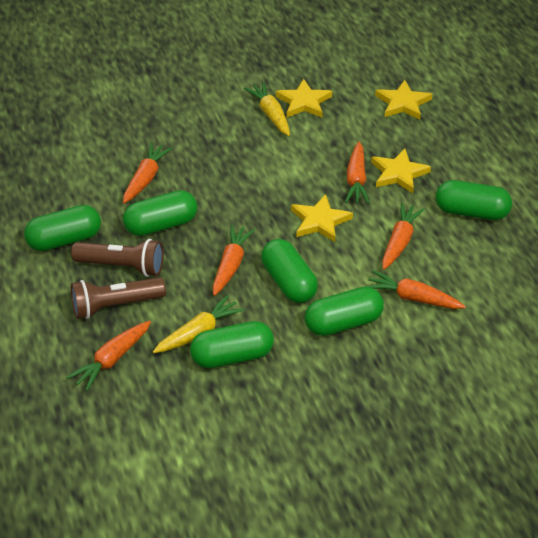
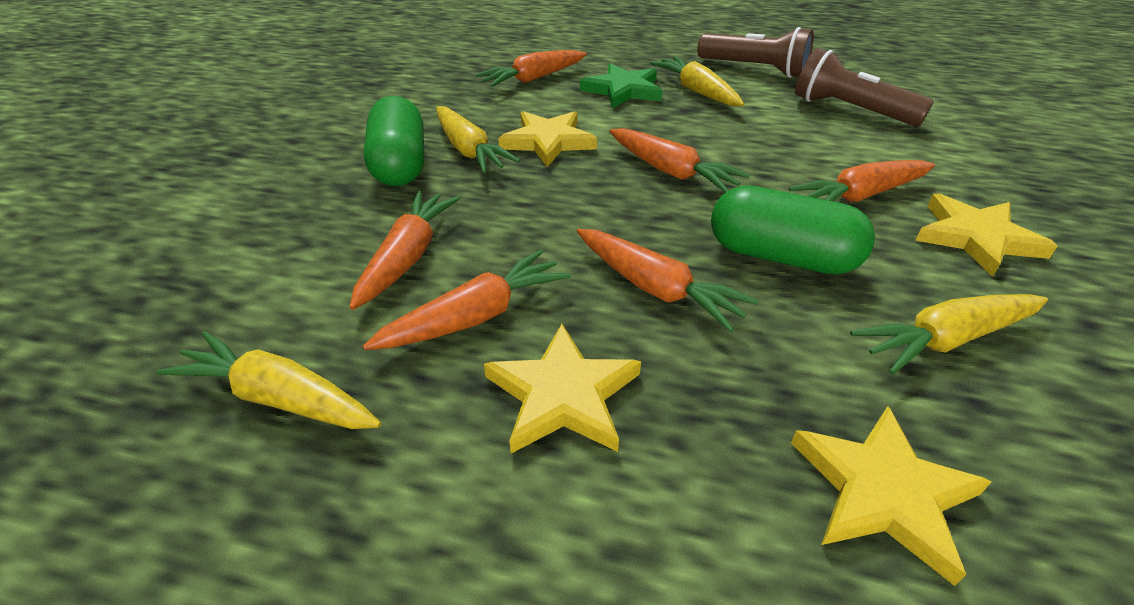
green capsule: 6 -> 2
green star: 0 -> 1
yellow carrot: 2 -> 4

